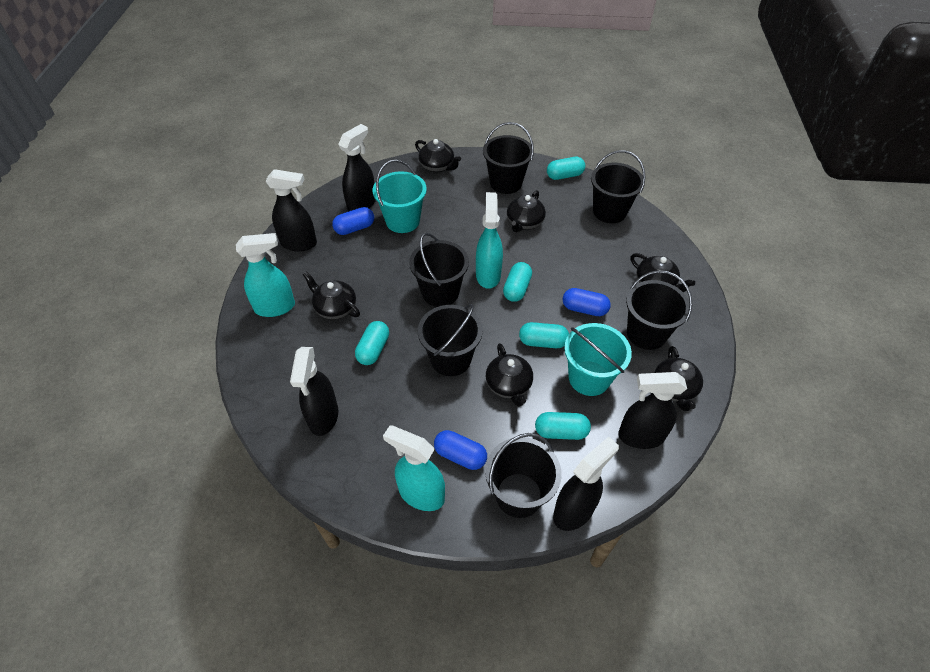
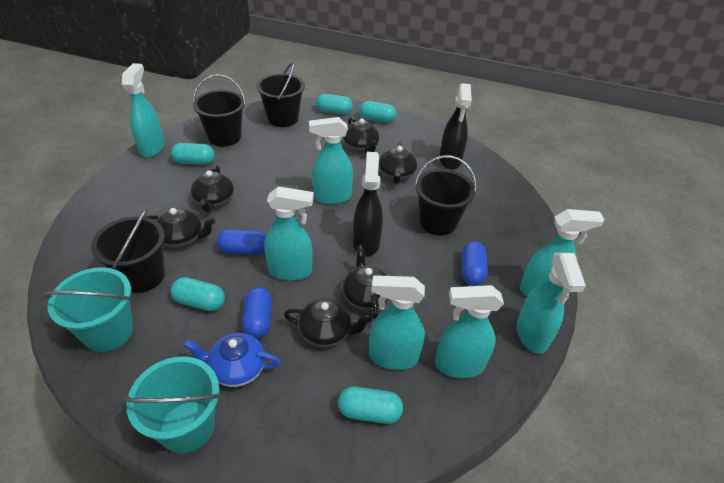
black bucket: 6 -> 4
black spray bottle: 5 -> 2
blue teapot: 0 -> 1
turquoise spray bottle: 3 -> 7

